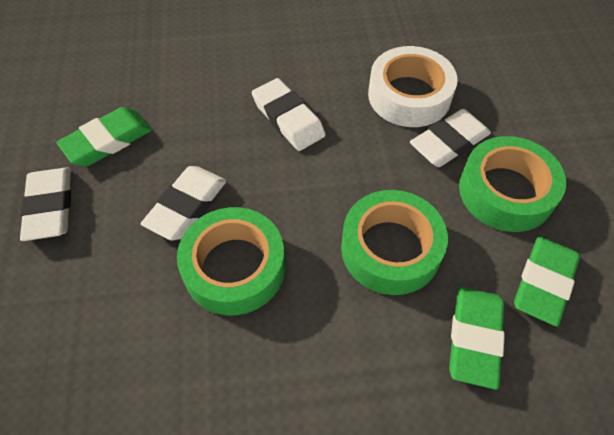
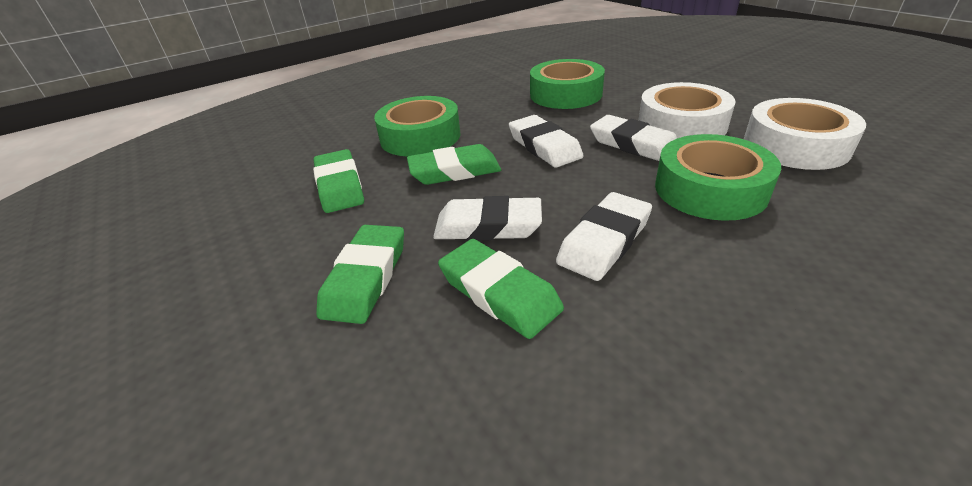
green eraser: 3 -> 4
white tape: 1 -> 2

